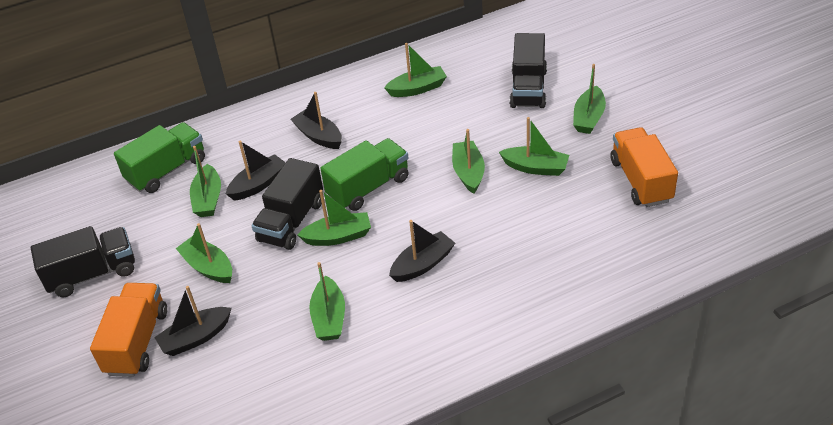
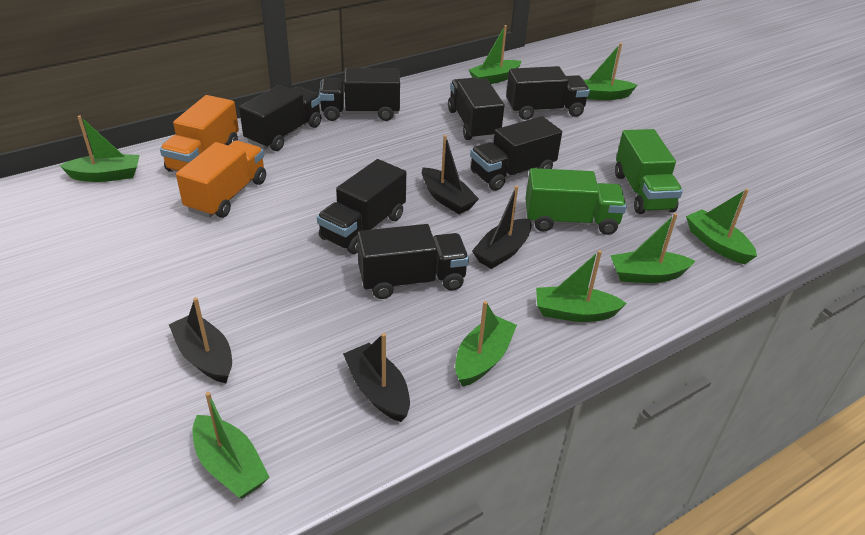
black truck: 3 -> 7

